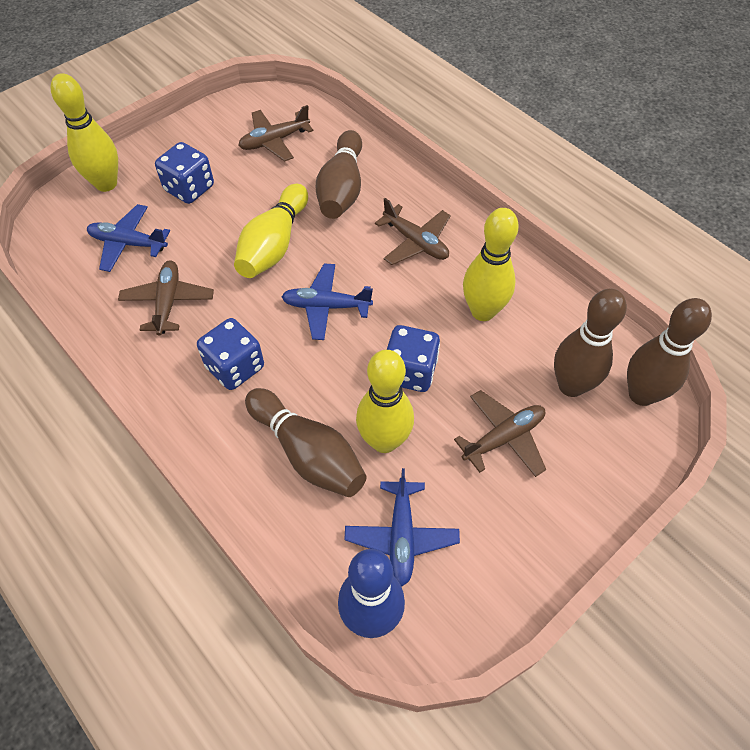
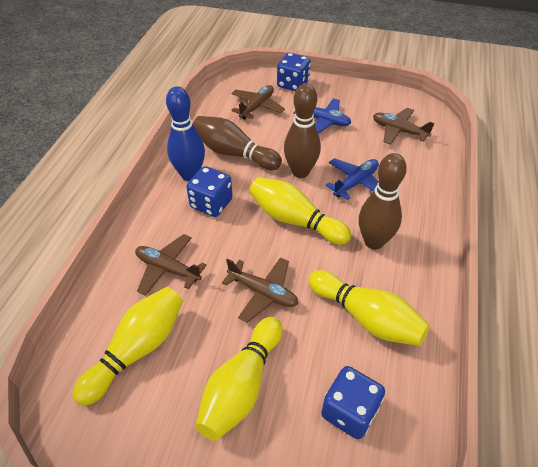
blue plane: 3 -> 2
brown bowling pin: 4 -> 3

